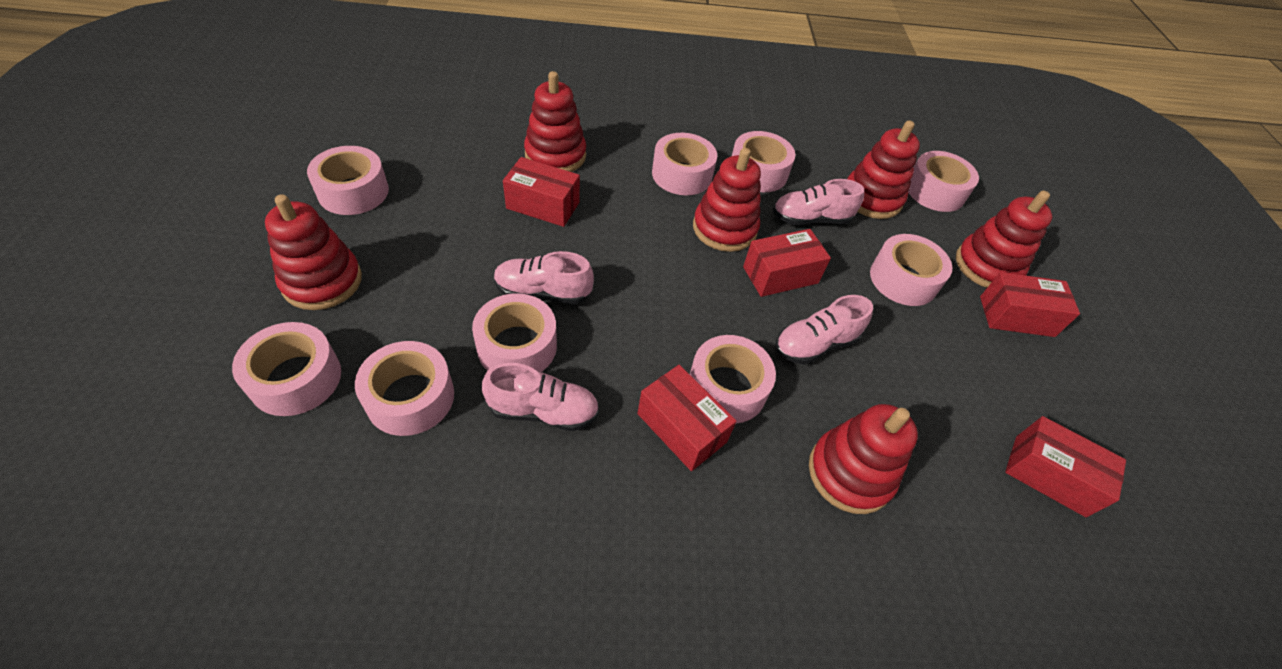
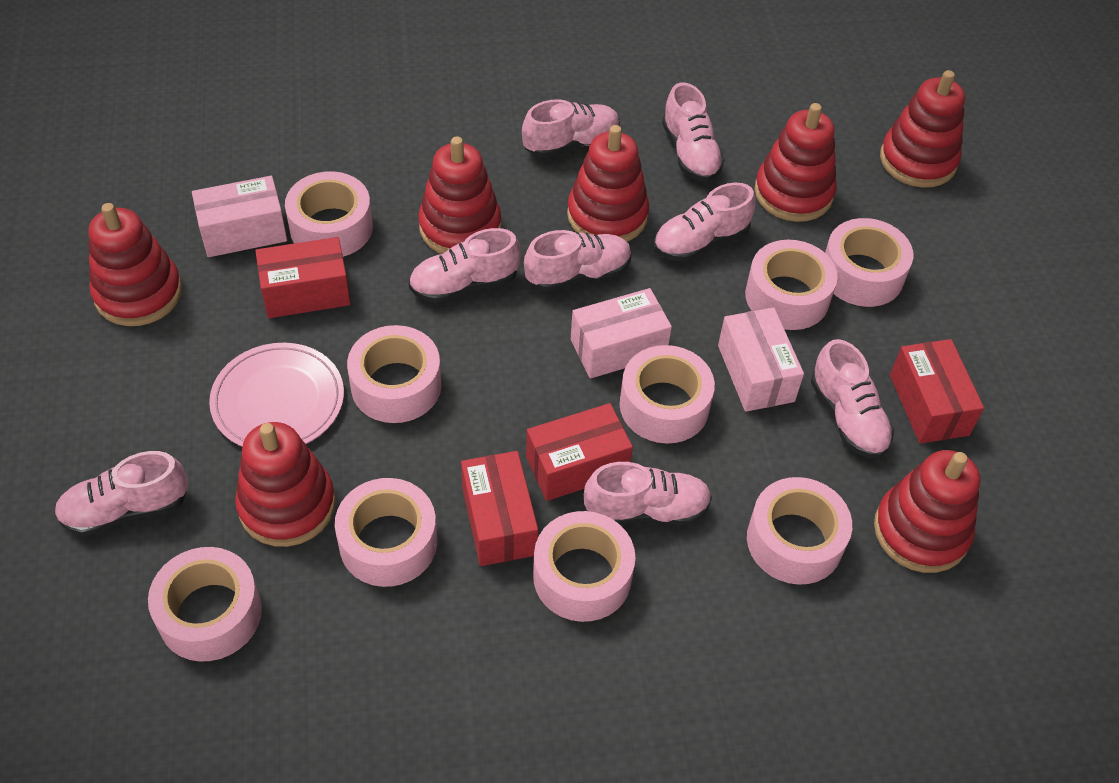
pink box: 0 -> 3
pink plate: 0 -> 1
pink shoe: 4 -> 8
red box: 5 -> 4
red stacking toy: 6 -> 7

